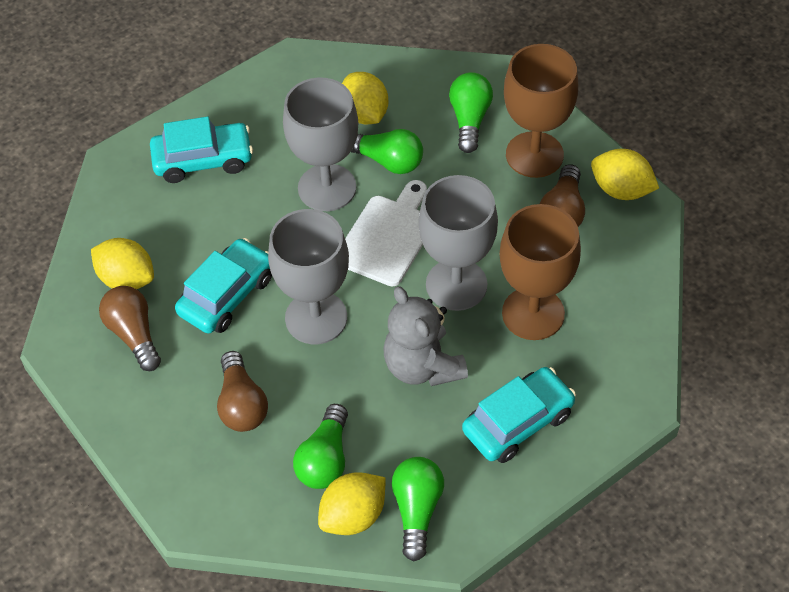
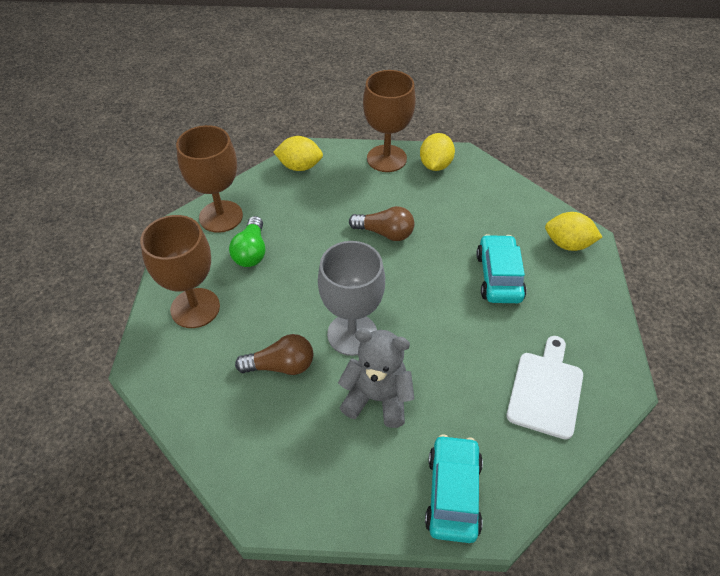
brown goblet: 2 -> 3
brown light bulb: 3 -> 2
green light bulb: 4 -> 1
grey goblet: 3 -> 1
turquoise car: 3 -> 2
yellow lemon: 4 -> 3

